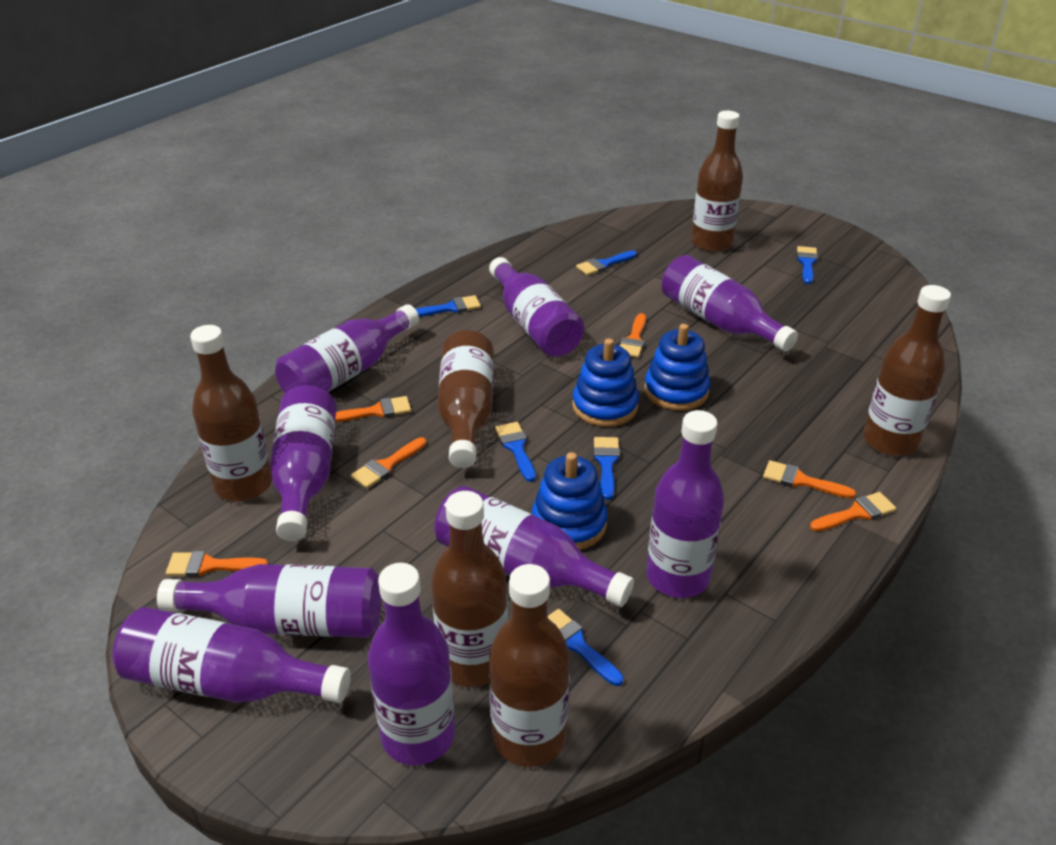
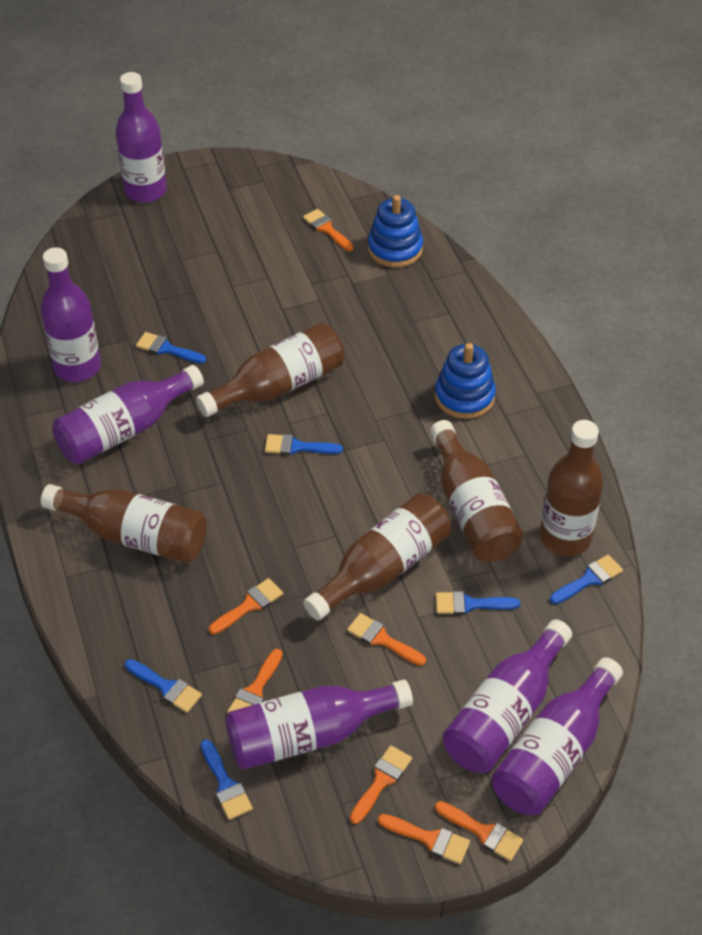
blue stacking toy: 3 -> 2
brown bottle: 6 -> 5
orange brush: 6 -> 7
purple bottle: 9 -> 6

